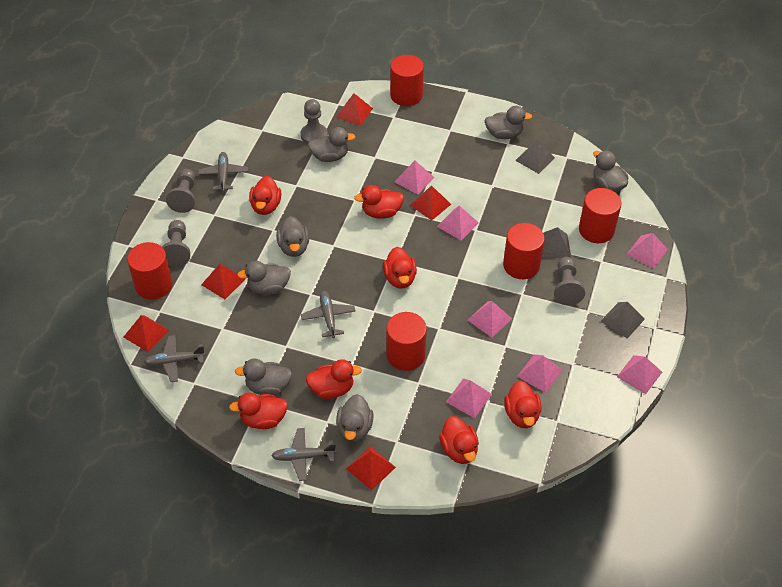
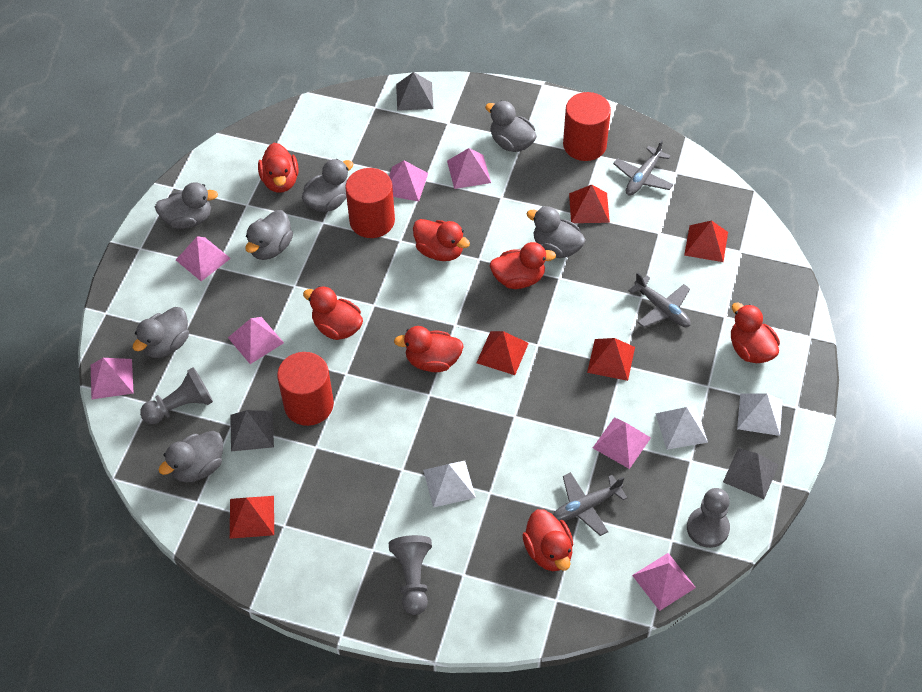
grey pawn: 4 -> 3
grey plane: 4 -> 3
red cylinder: 5 -> 3
white pyramid: 0 -> 3

